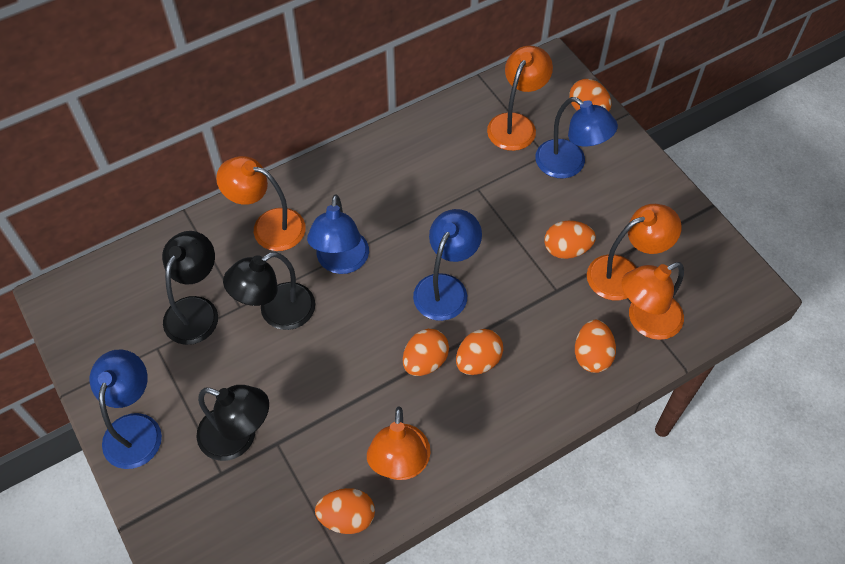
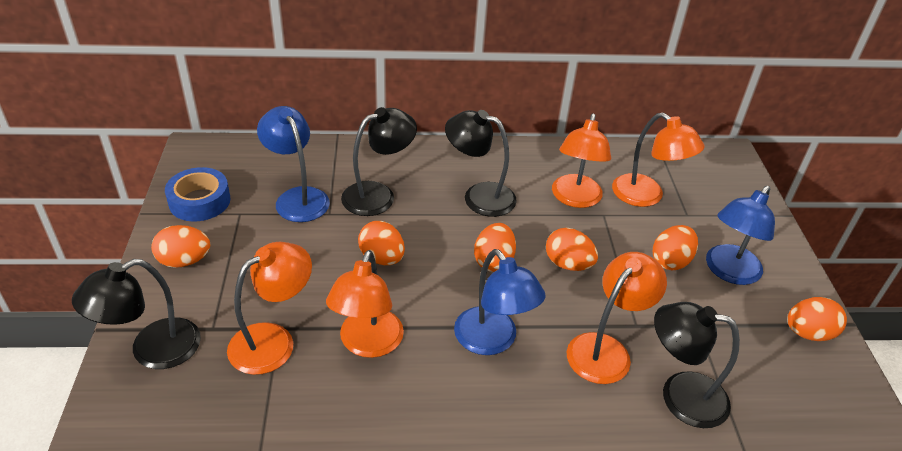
black lamp: 3 -> 4
blue lamp: 4 -> 3
blue tape: 0 -> 1

